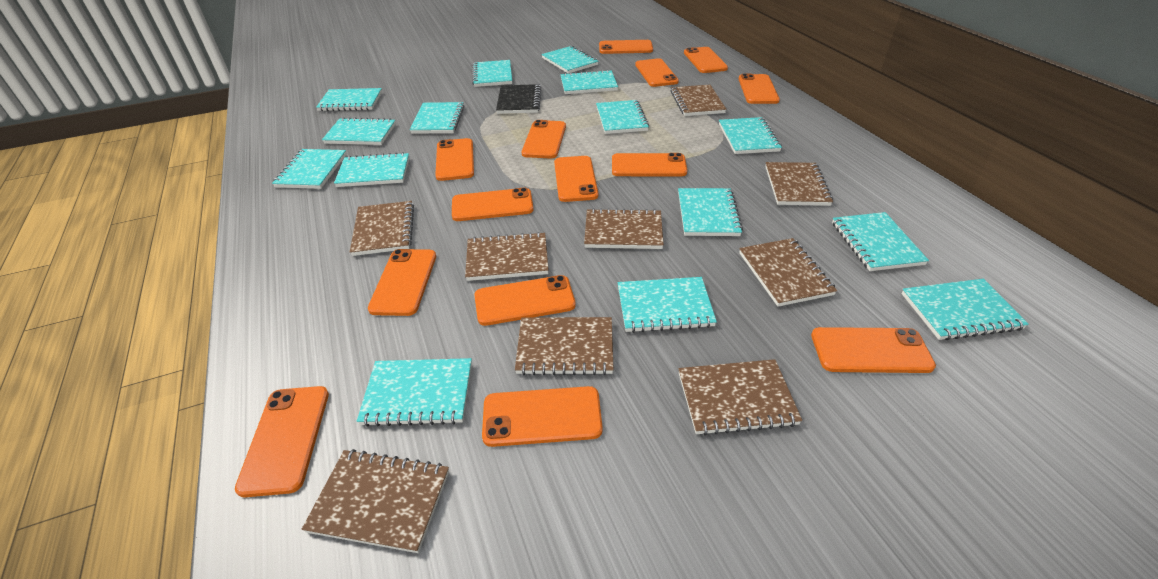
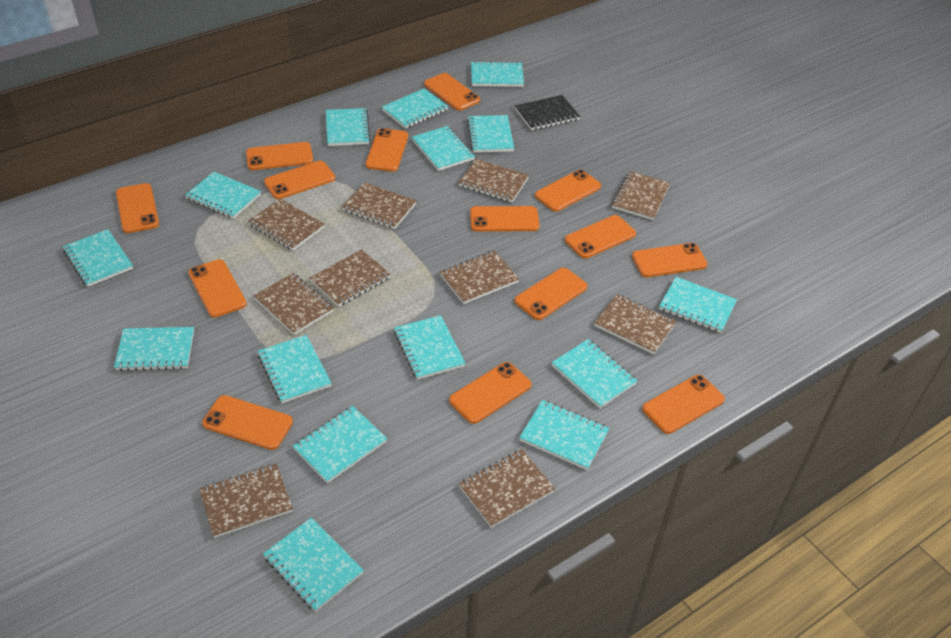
brown notebook: 9 -> 10

